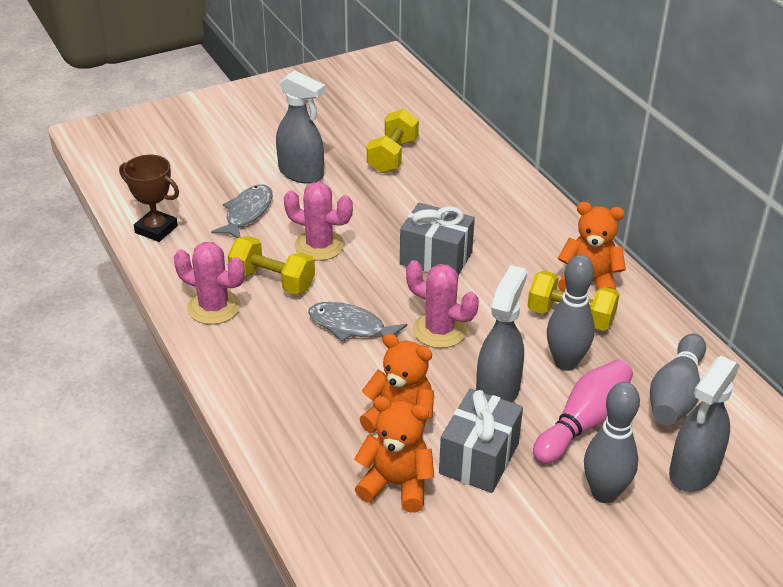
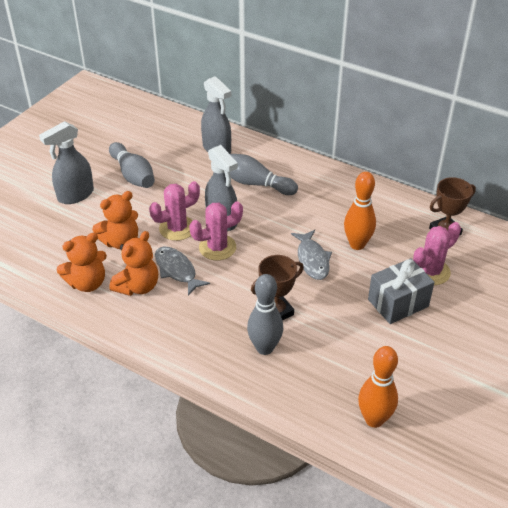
brown trophy: 1 -> 2
grey gift: 2 -> 1
orange bowling pin: 0 -> 2
pink bowling pin: 1 -> 0
yellow dumbbell: 3 -> 0

